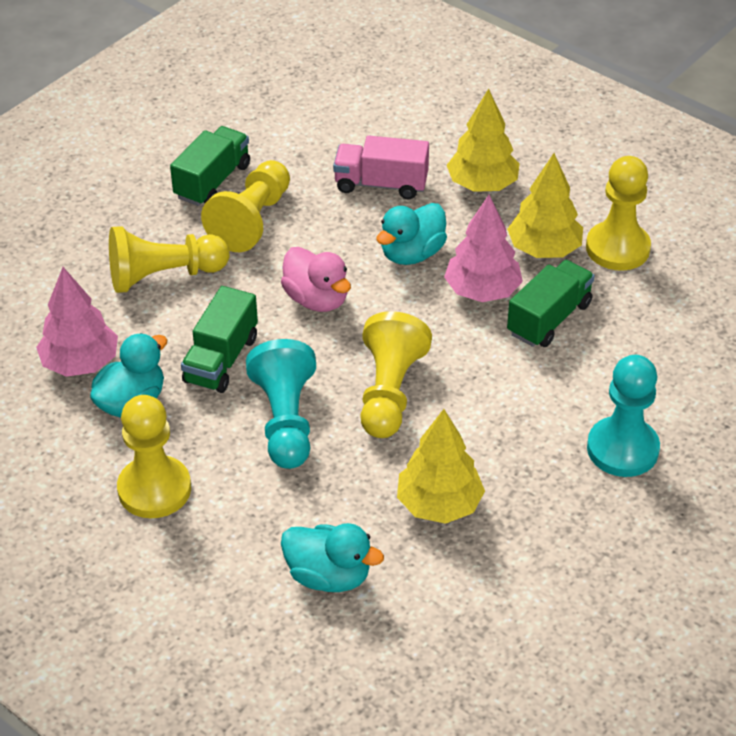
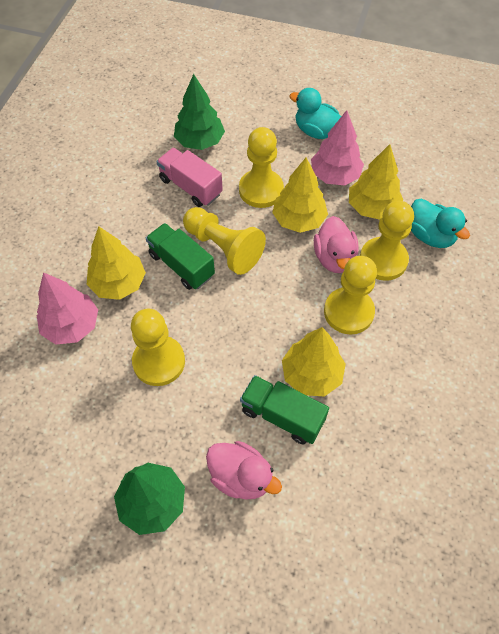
green tree: 0 -> 2
green truck: 3 -> 2
pink duck: 1 -> 2
turquoise duck: 3 -> 2
turquoise pawn: 2 -> 0
yellow tree: 3 -> 4

